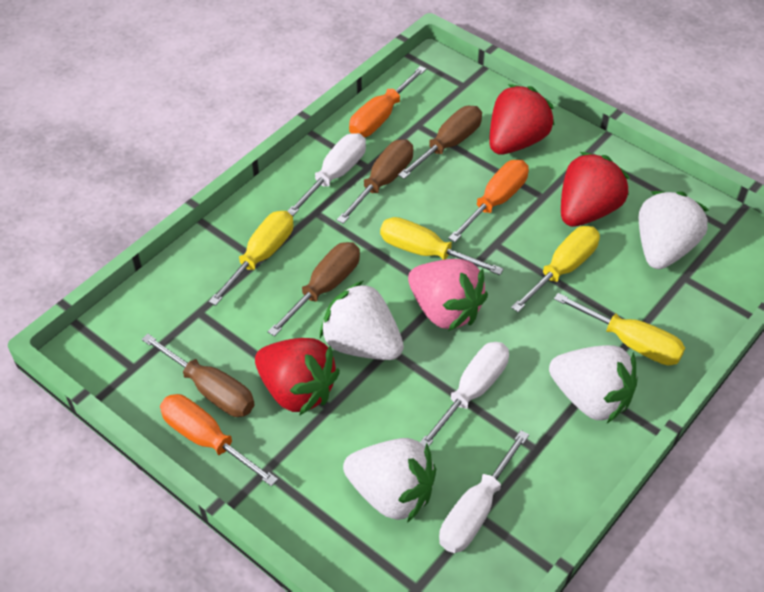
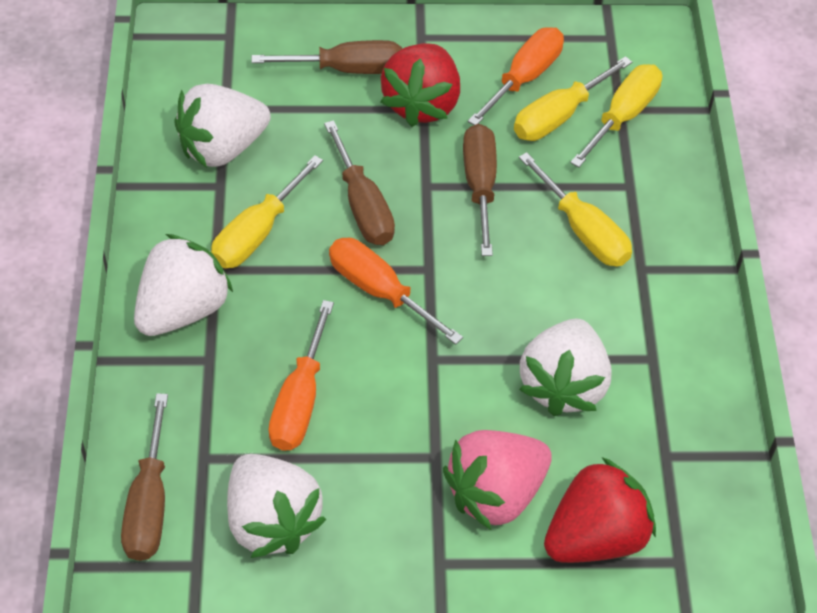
red strawberry: 3 -> 2
white screwdriver: 3 -> 0

